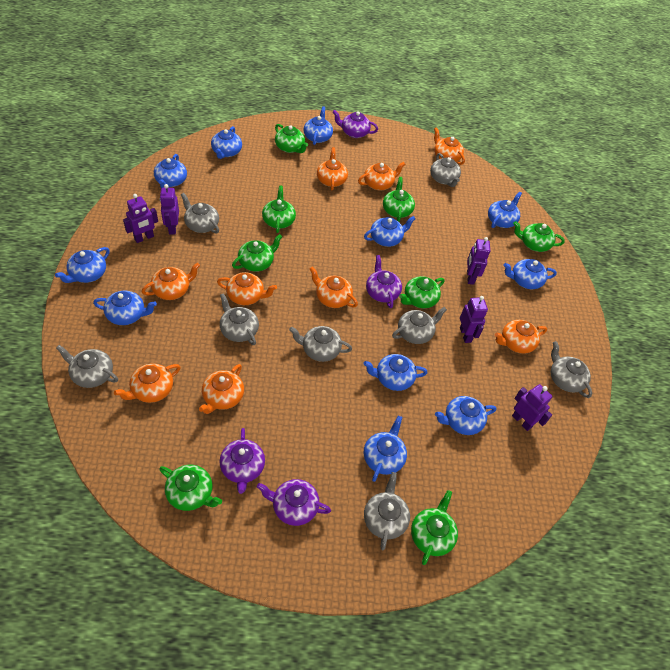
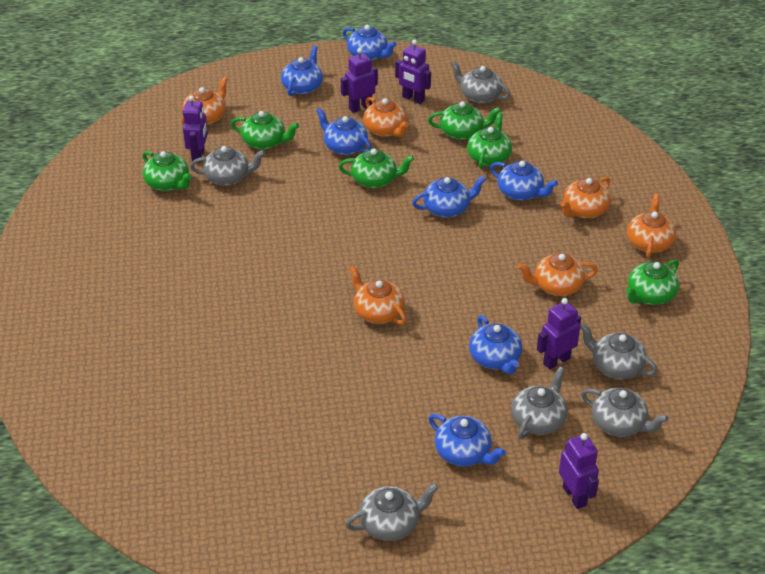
blue teapot: 11 -> 7
green teapot: 8 -> 6
grey teapot: 8 -> 6
orange teapot: 9 -> 6
purple teapot: 4 -> 0

